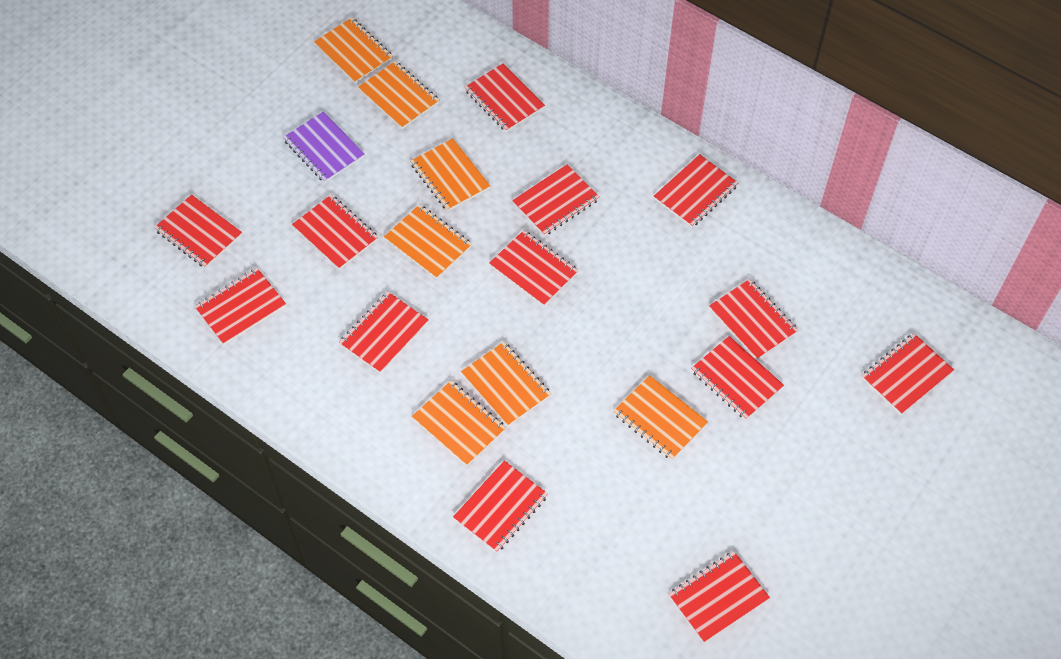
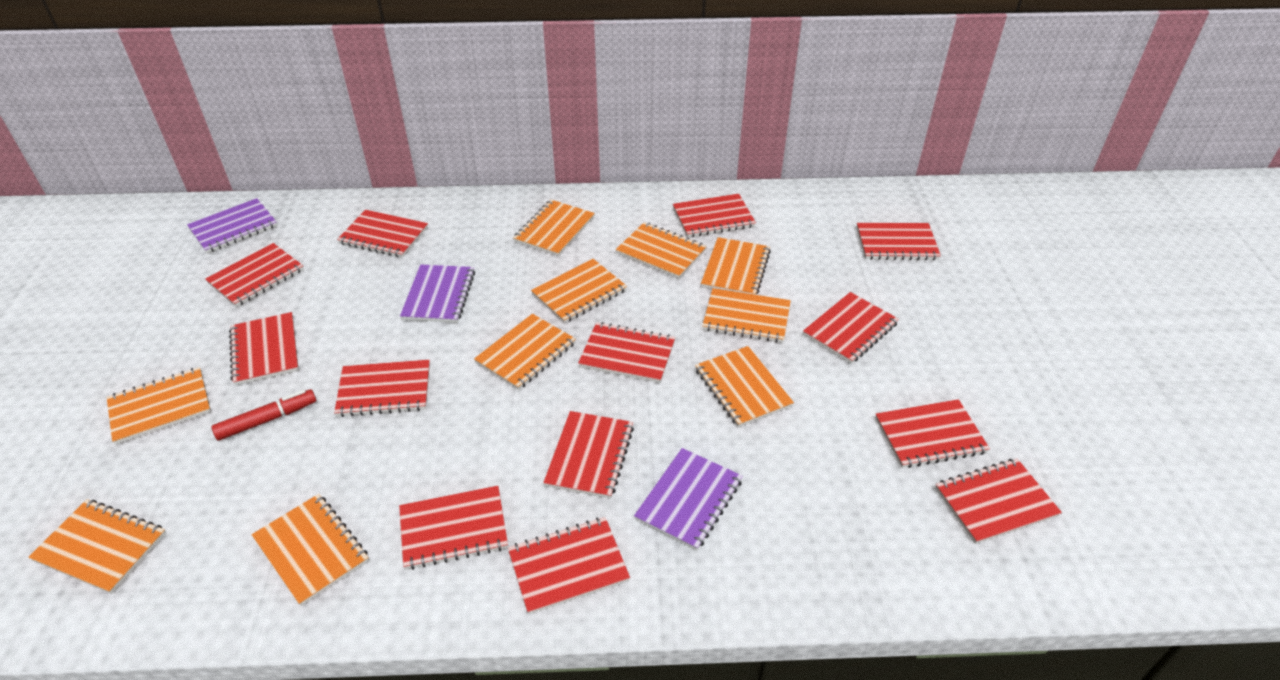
orange notebook: 7 -> 10
purple notebook: 1 -> 3
red marker: 0 -> 1

